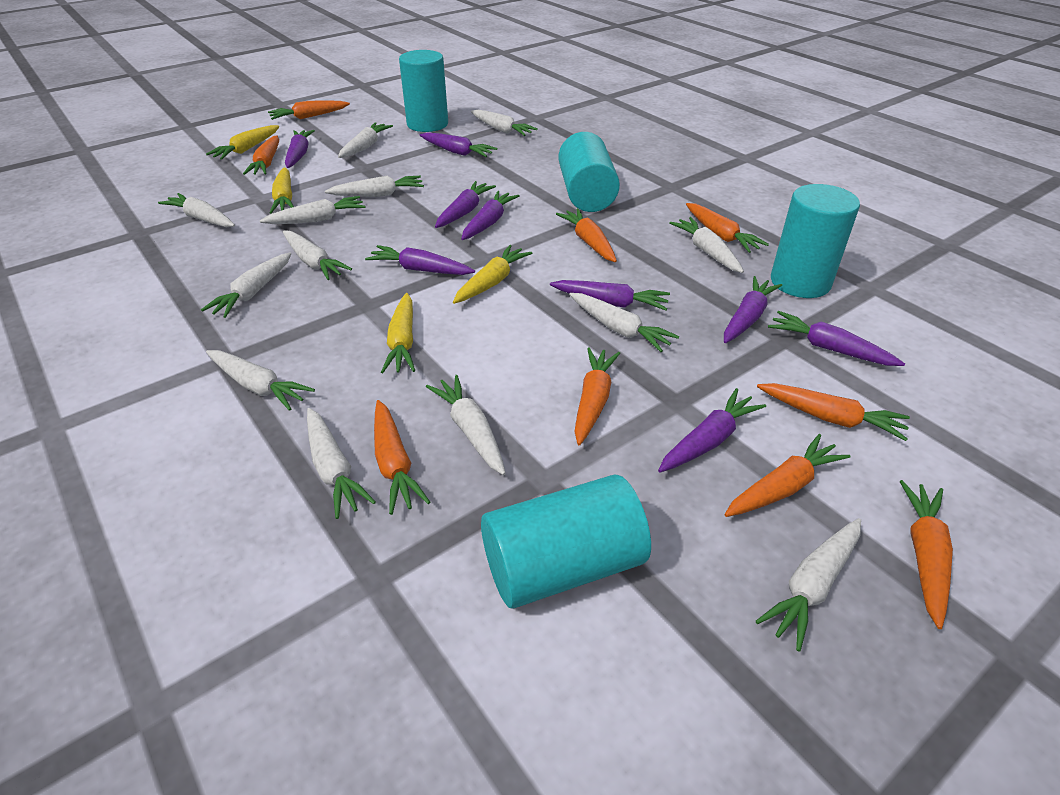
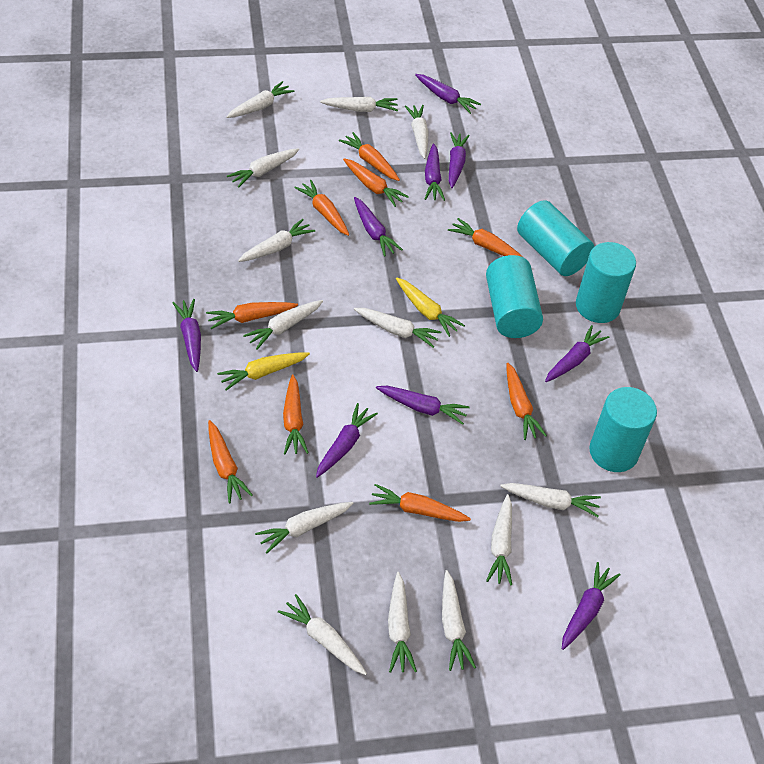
yellow carrot: 4 -> 2

